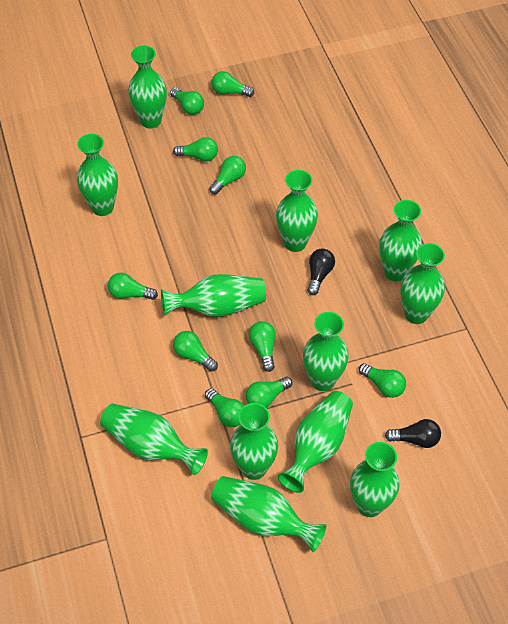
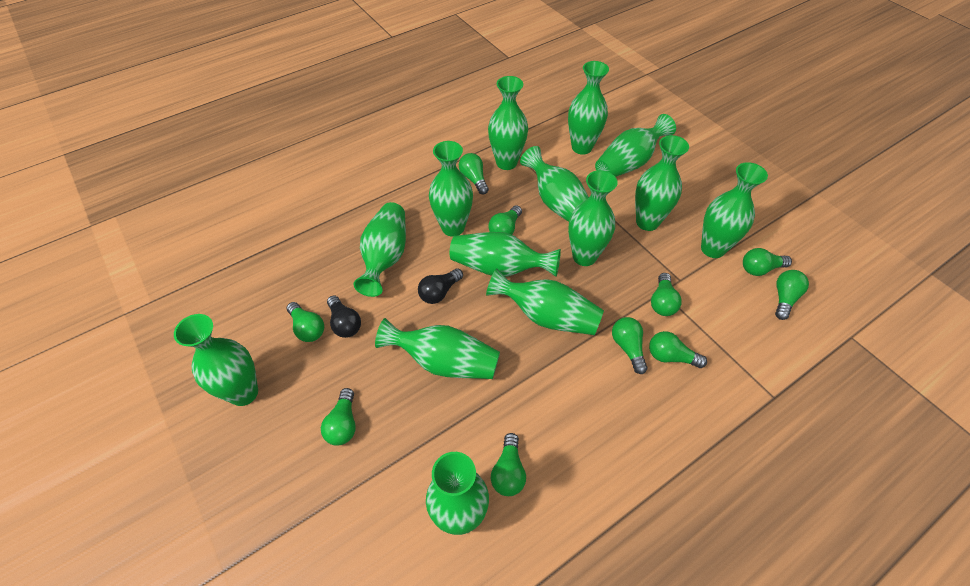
green vase: 12 -> 14

